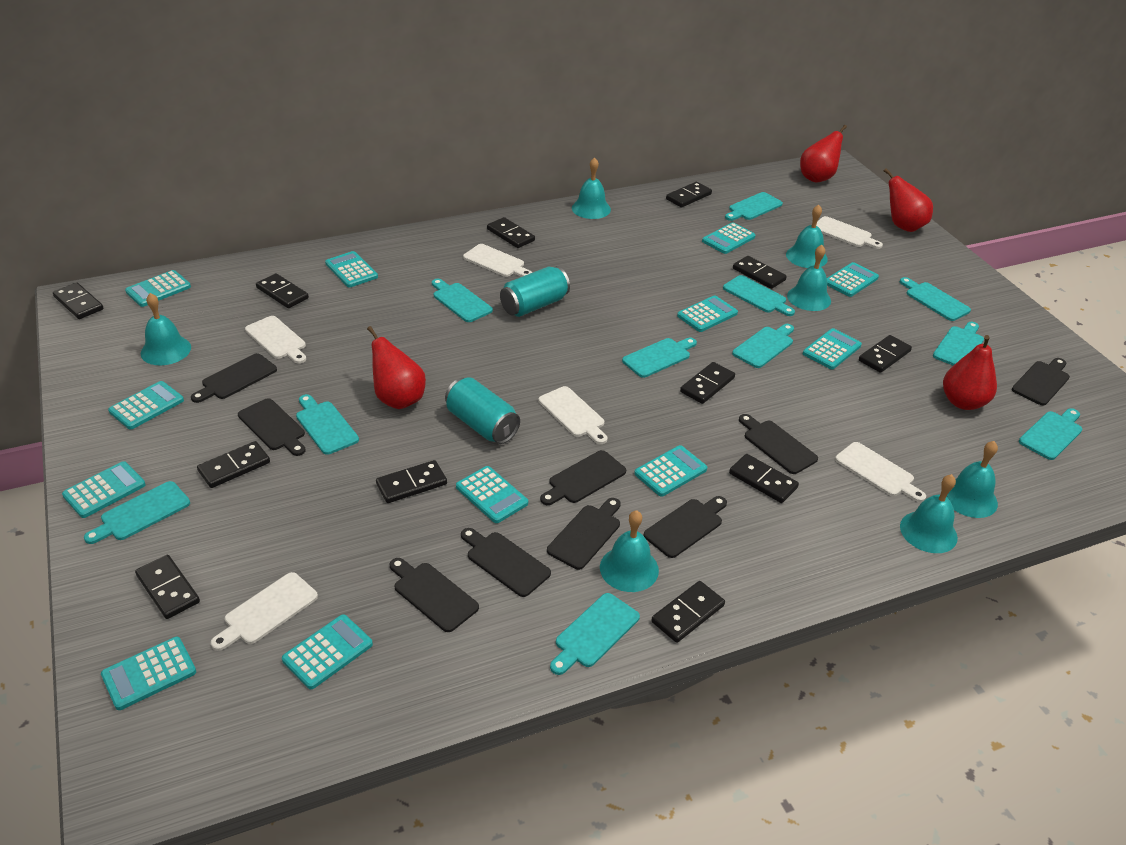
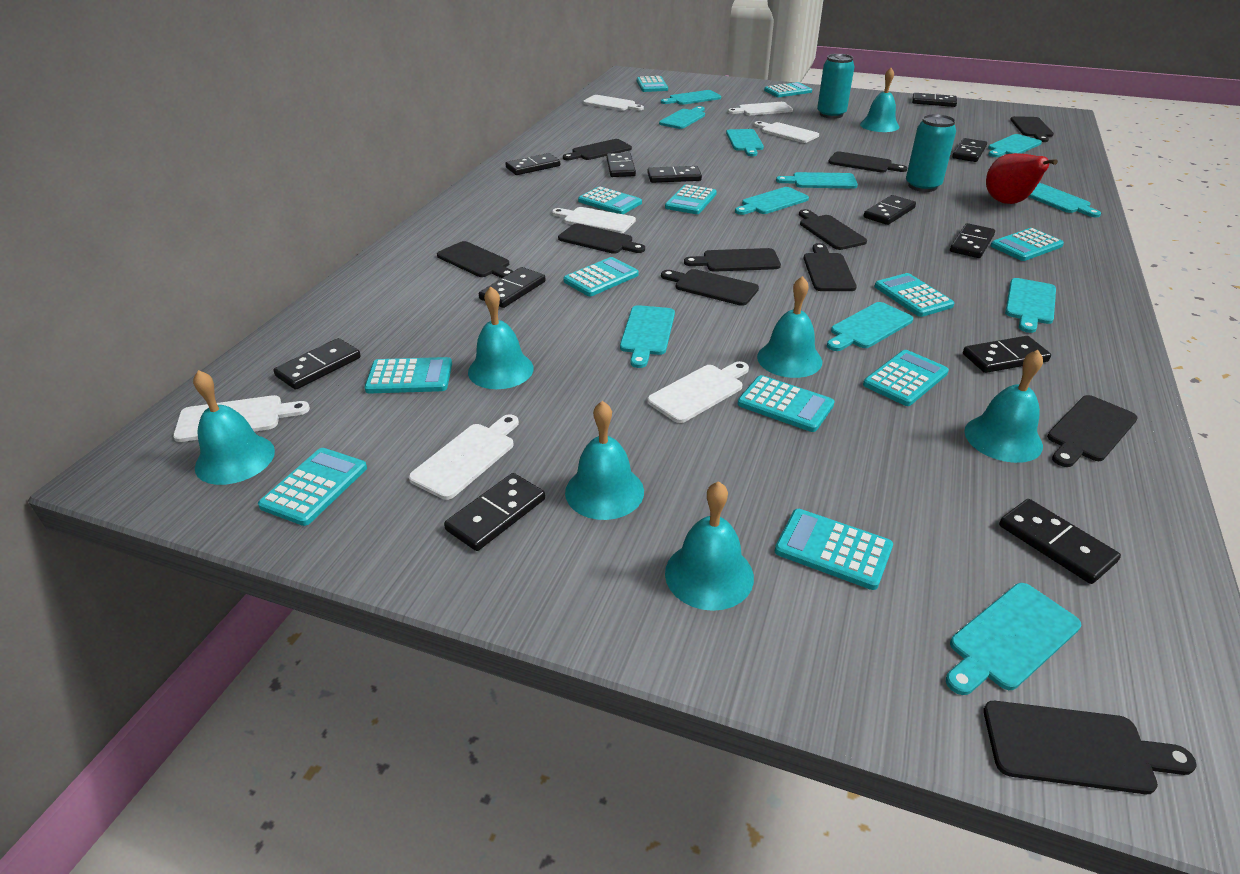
black cutting board: 9 -> 11
red pear: 4 -> 1
white cutting board: 6 -> 7

